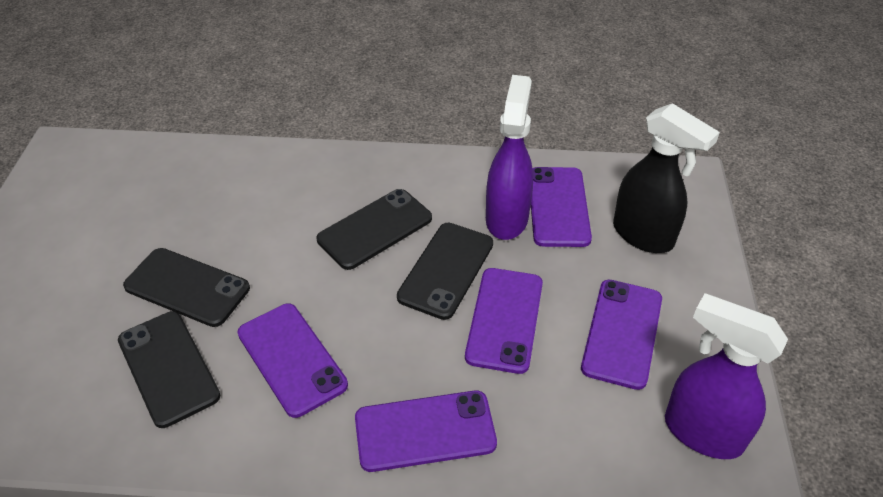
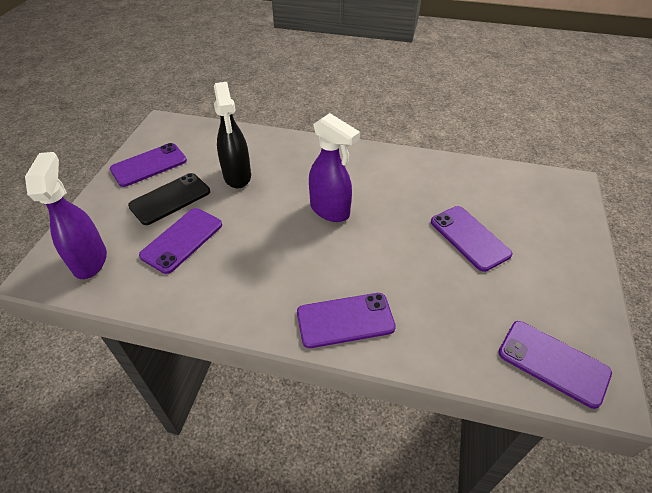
black phone: 4 -> 1

